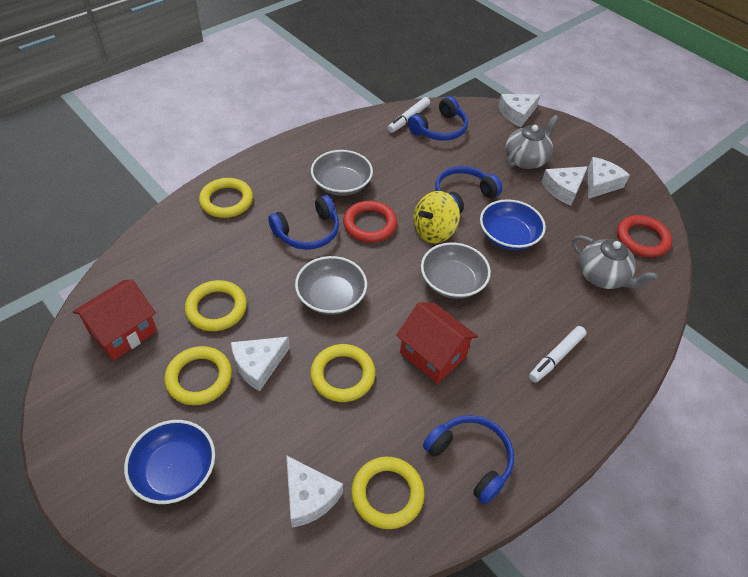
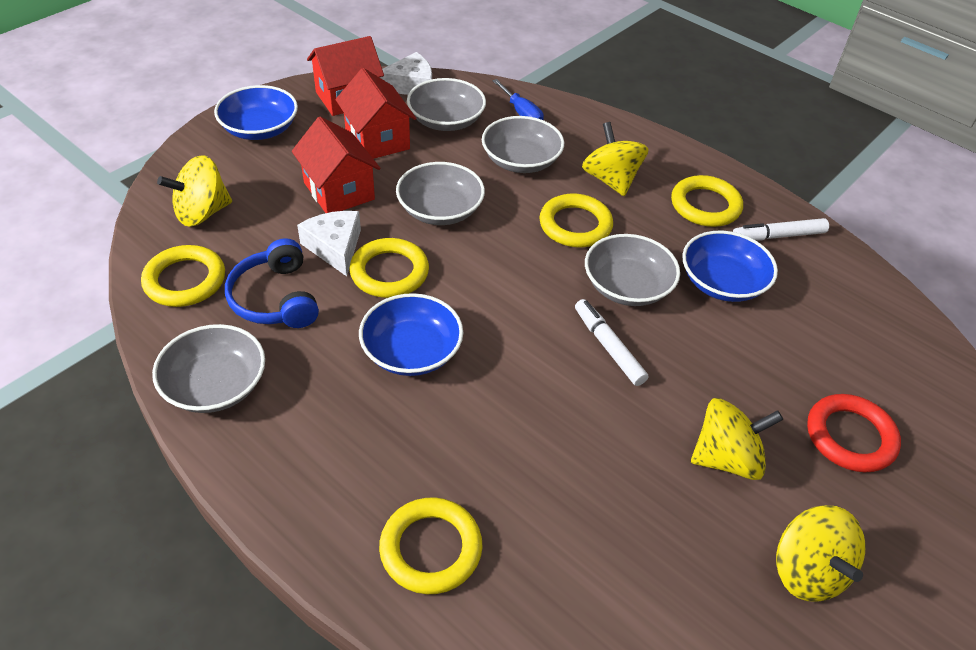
blue bowl: 2 -> 3
blue headphones: 4 -> 1
blue screwdriver: 0 -> 1
grey bowl: 3 -> 5
grey teapot: 2 -> 0
red house: 2 -> 3
red ring: 2 -> 1
white cheese: 5 -> 2
yellow spinning top: 1 -> 4

